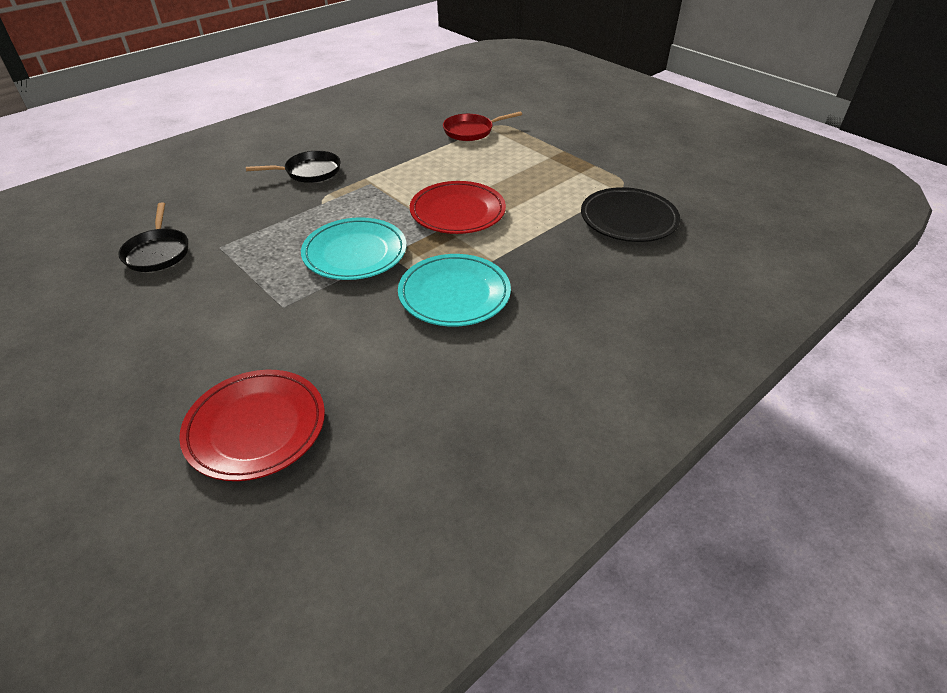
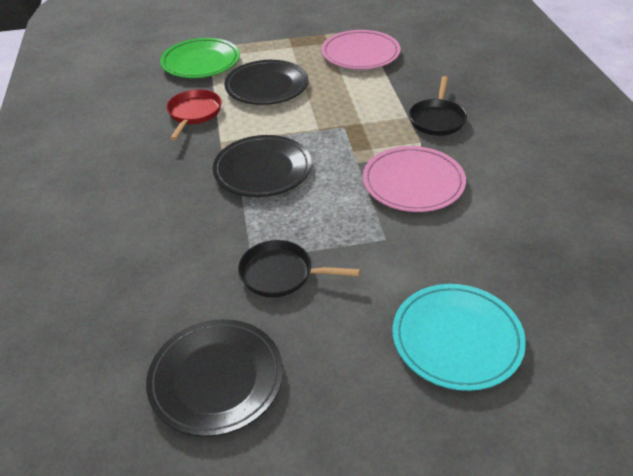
black plate: 1 -> 3
green plate: 0 -> 1
pink plate: 0 -> 2
red plate: 2 -> 0
turquoise plate: 2 -> 1

